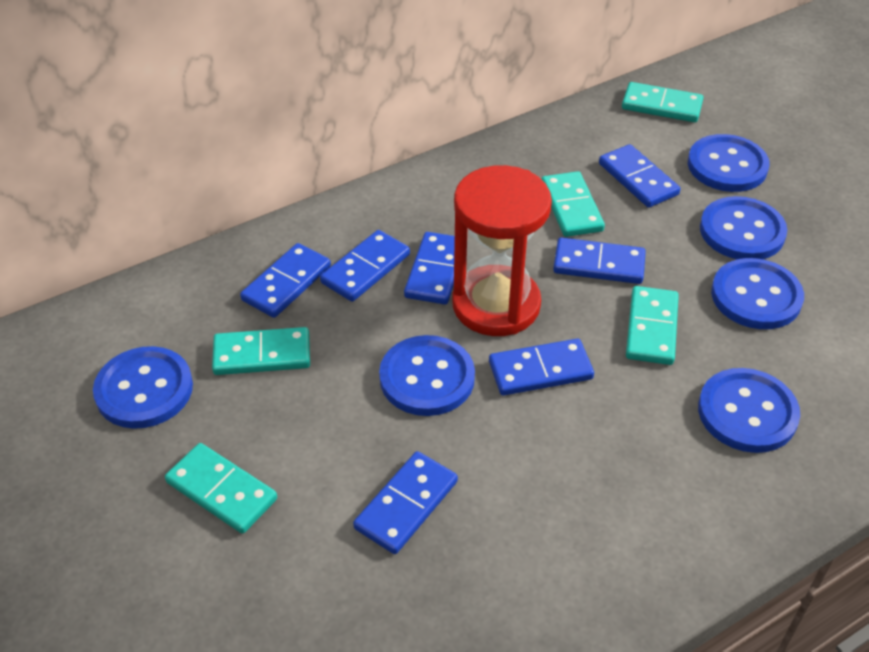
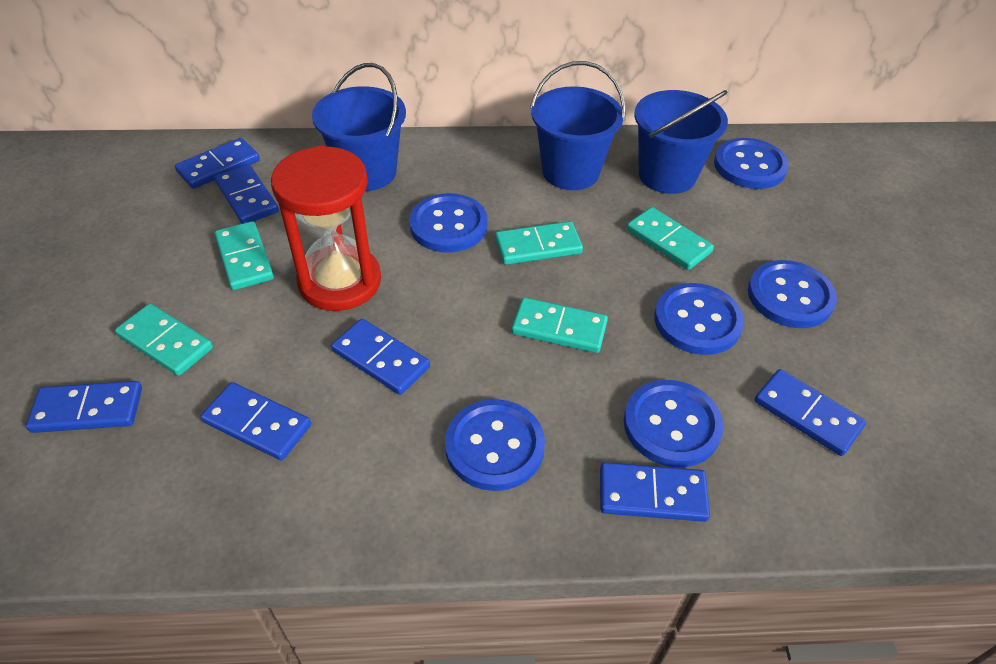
blue bucket: 0 -> 3

